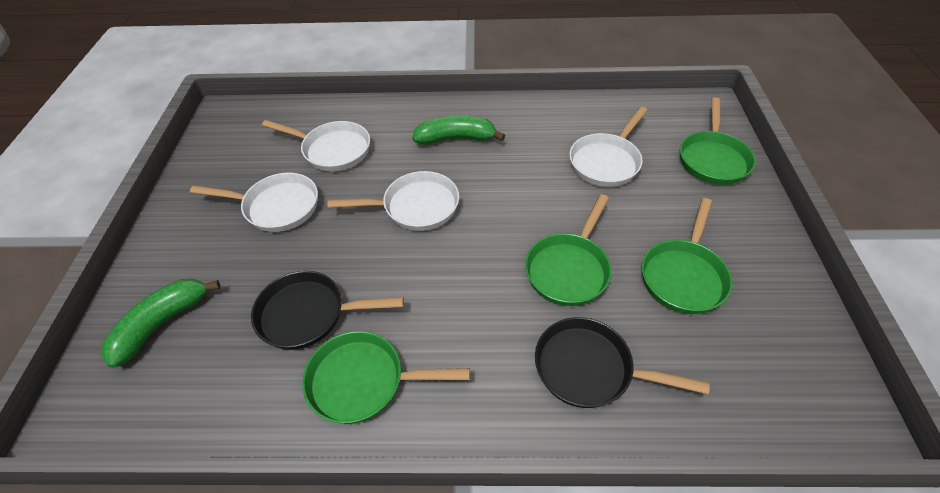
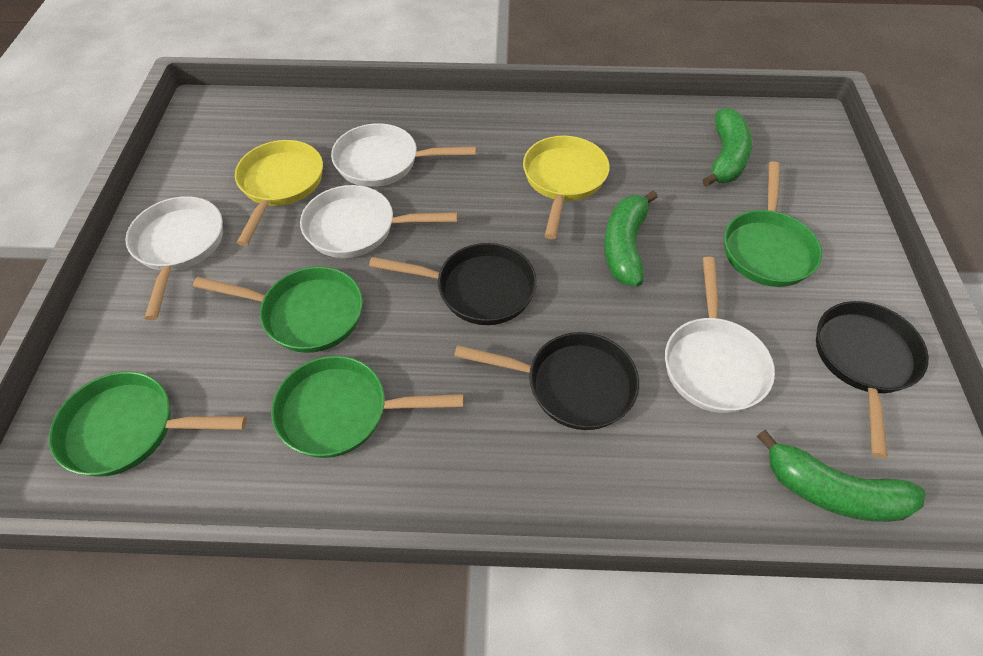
black pan: 2 -> 3
green banana: 2 -> 3
yellow pan: 0 -> 2

